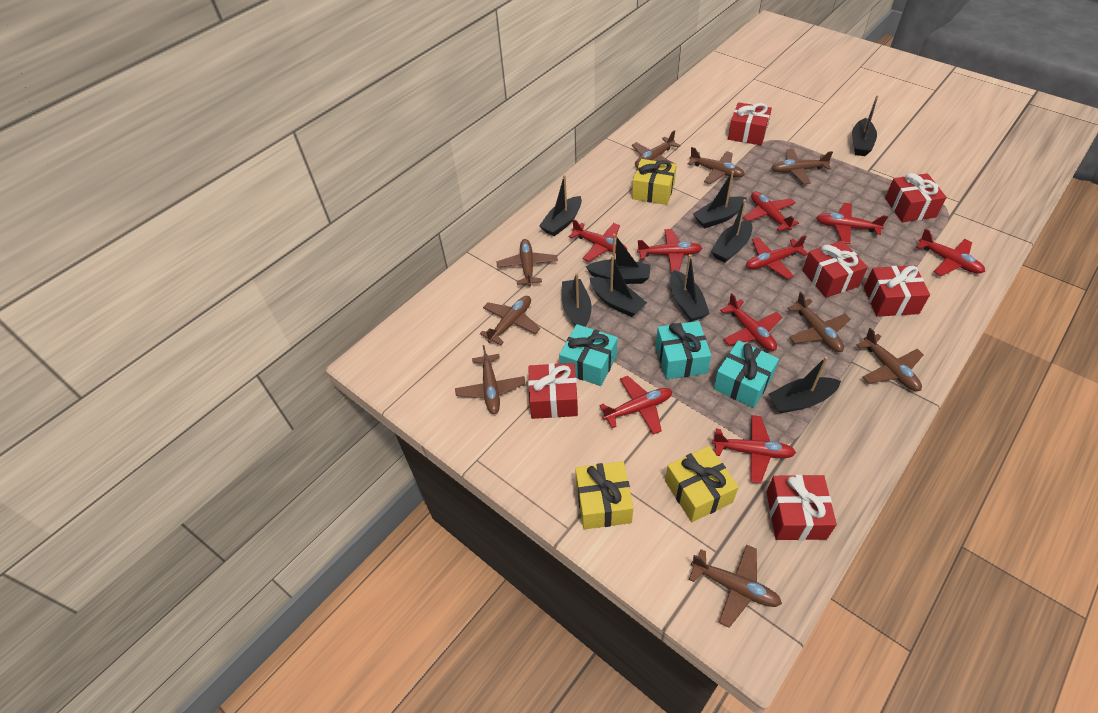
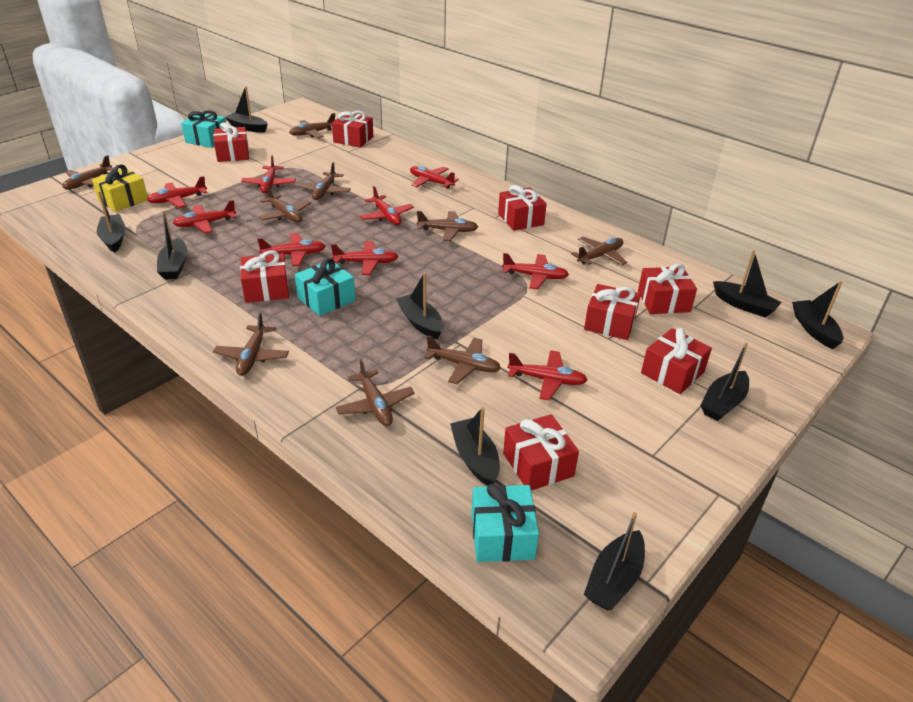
red gift: 6 -> 8
yellow gift: 3 -> 1

